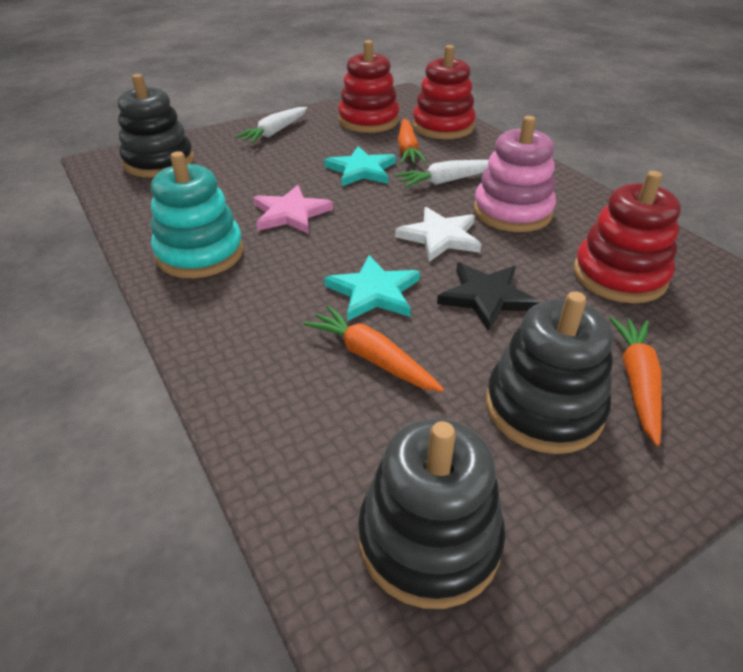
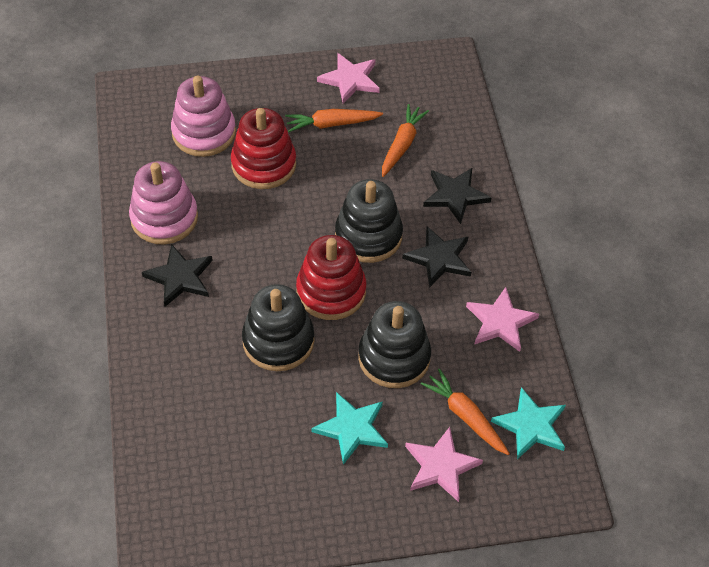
black star: 1 -> 3
pink stacking toy: 1 -> 2
pink star: 1 -> 3
red stacking toy: 3 -> 2
turquoise stacking toy: 1 -> 0
white carrot: 2 -> 0
white star: 1 -> 0

